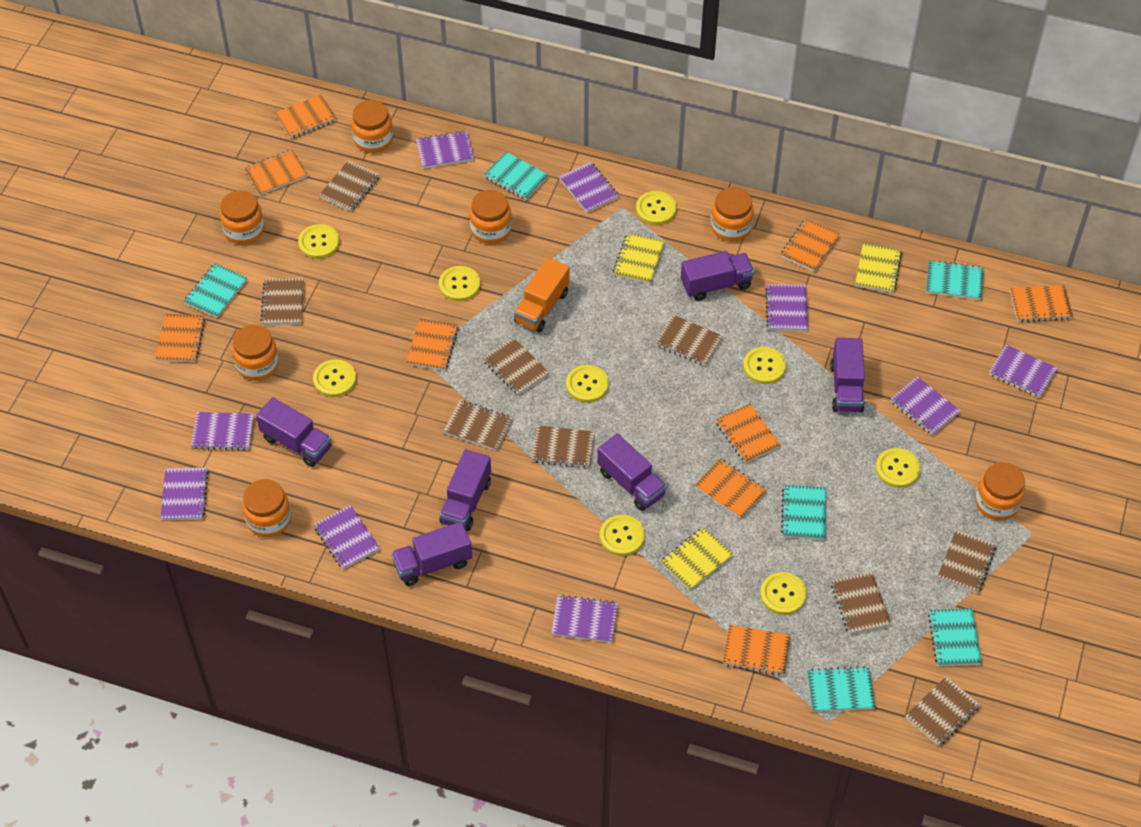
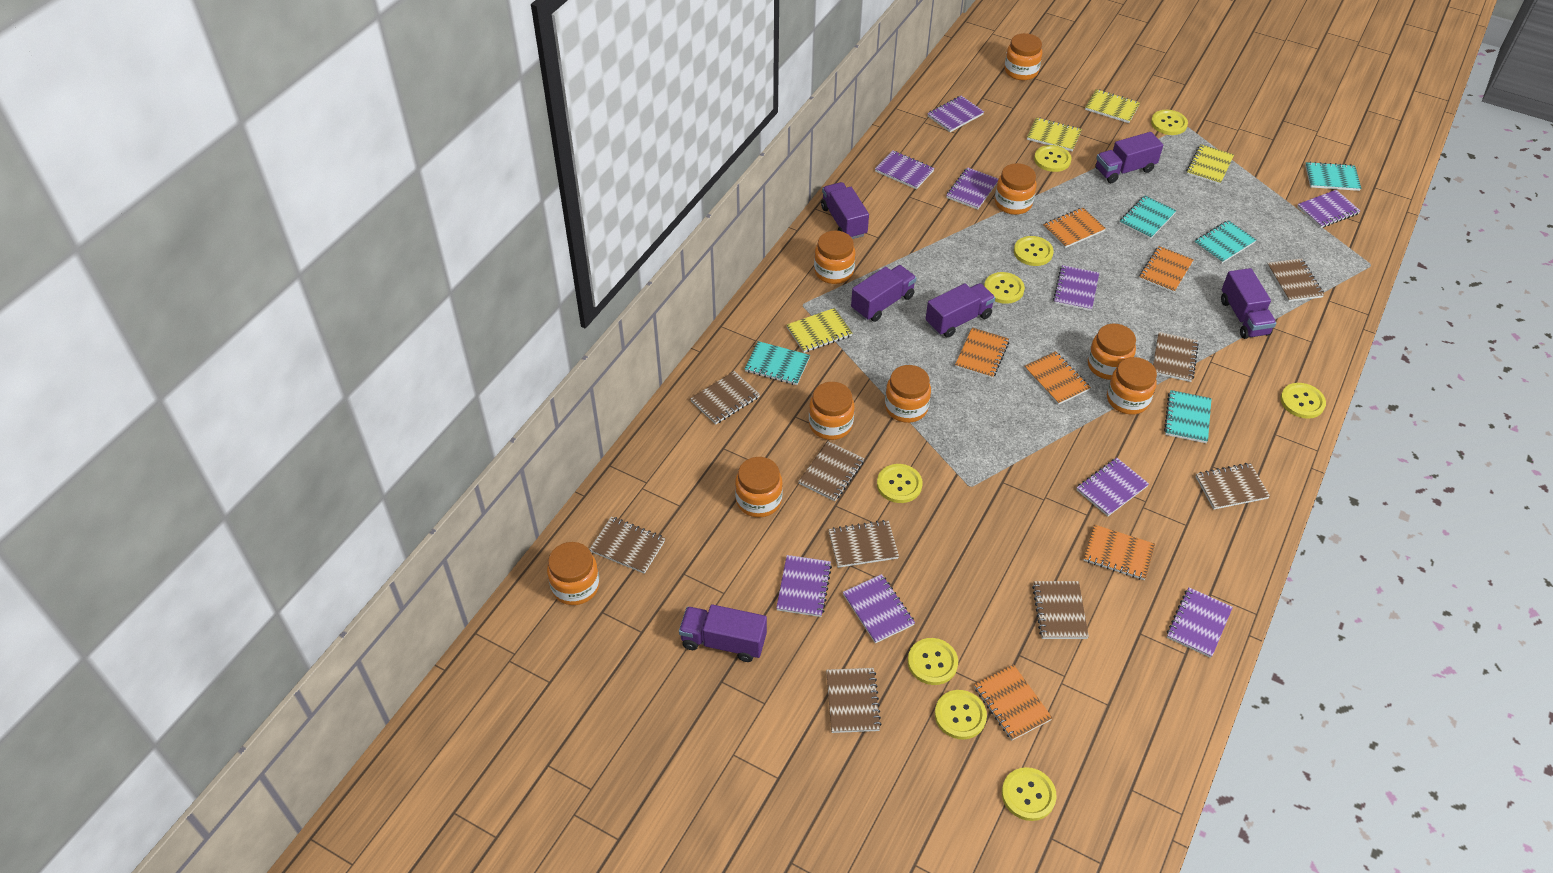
orange jar: 7 -> 9
orange notebook: 9 -> 6
orange truck: 1 -> 0
turquoise notebook: 6 -> 5
yellow notebook: 3 -> 4

